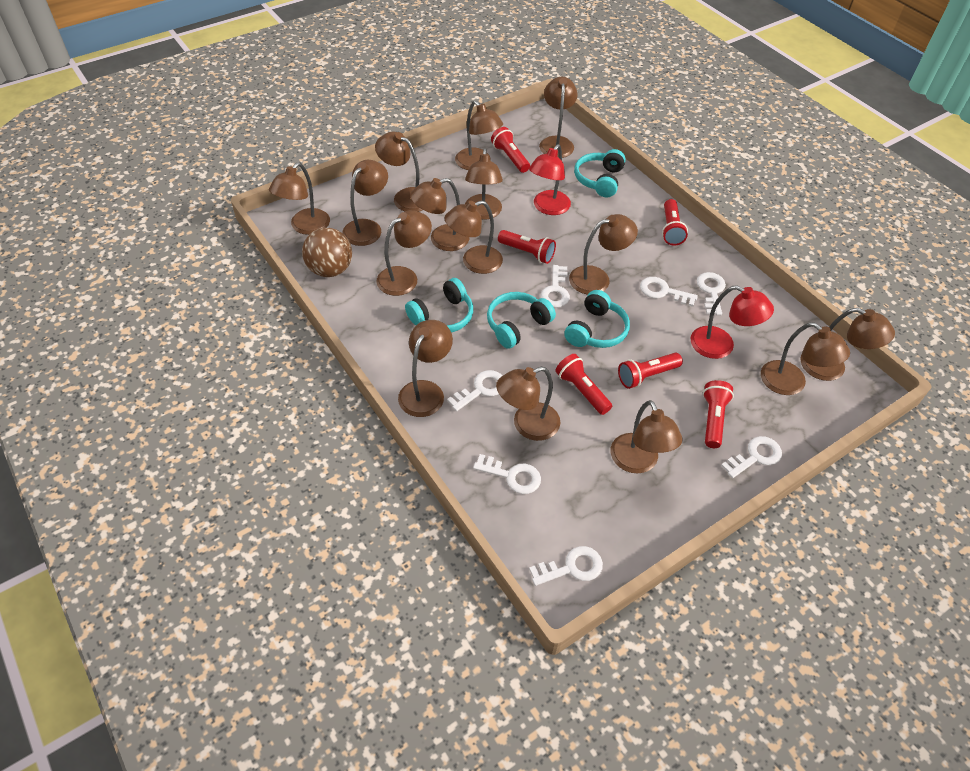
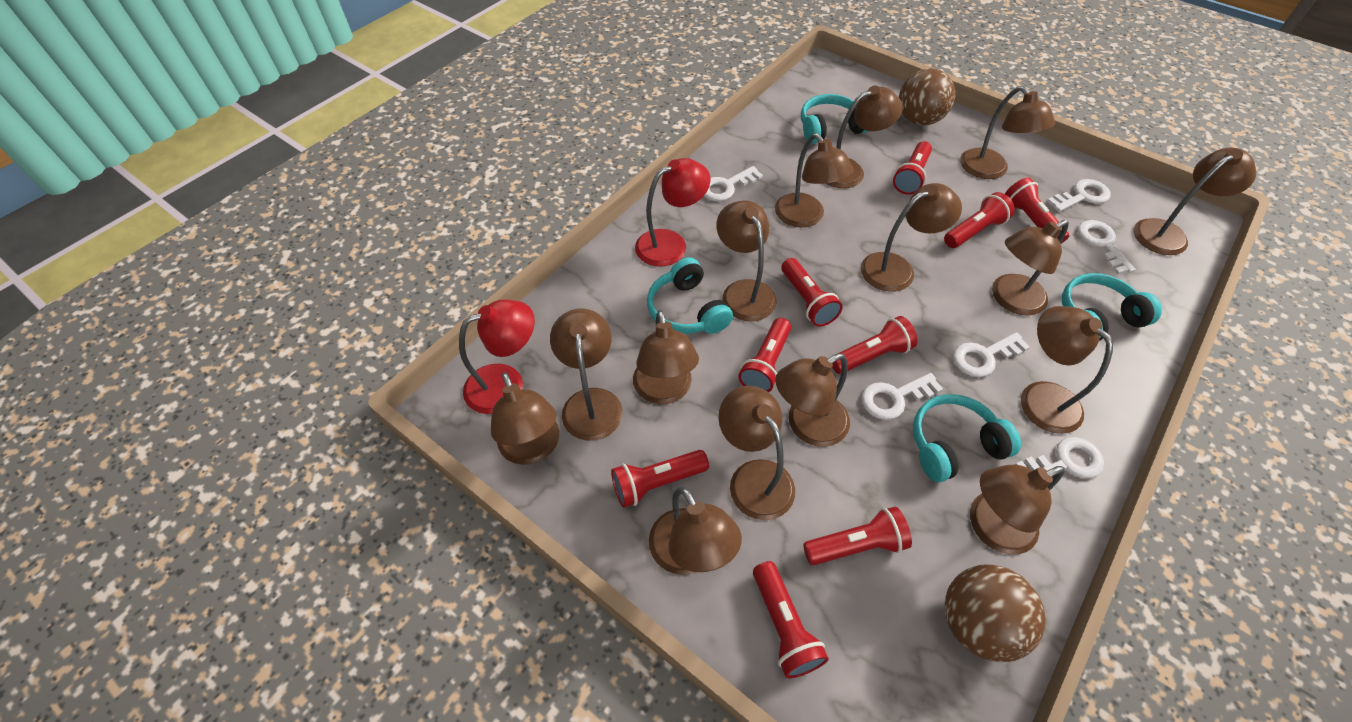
brown ball: 1 -> 2
red flashlight: 6 -> 9
white key: 7 -> 6

